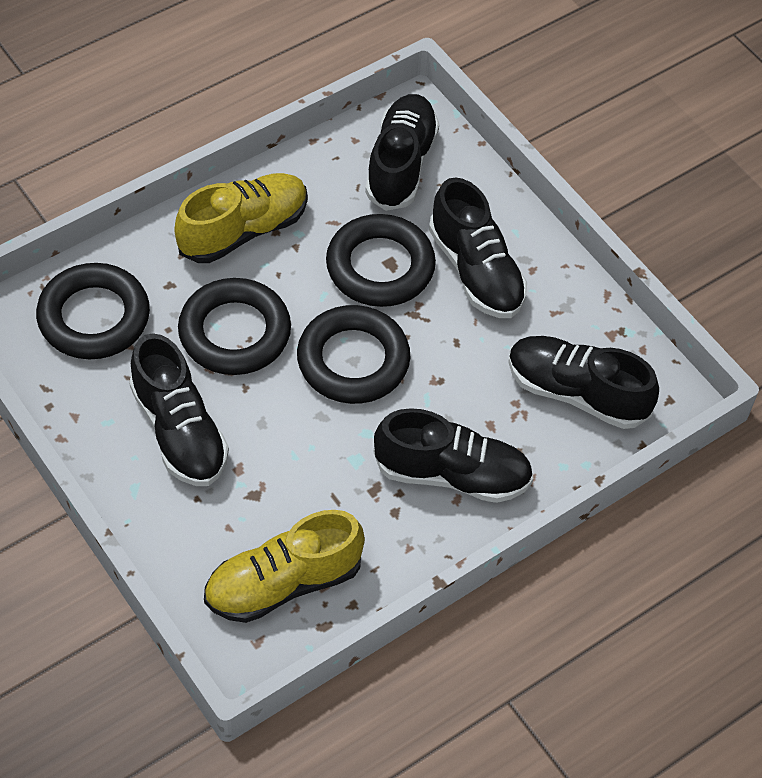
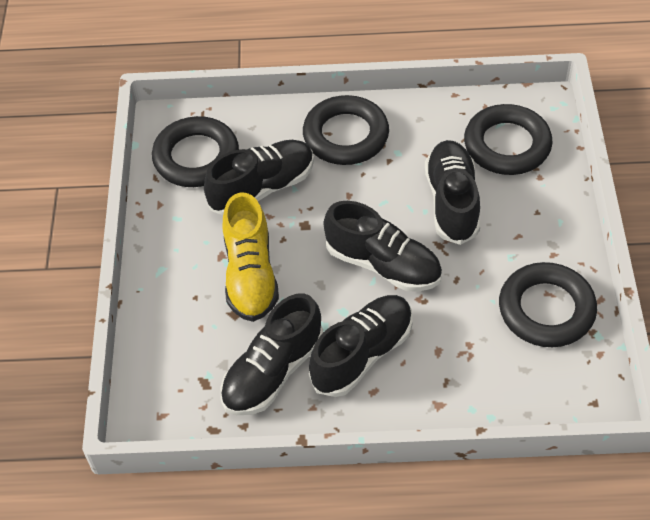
yellow shoe: 2 -> 1

